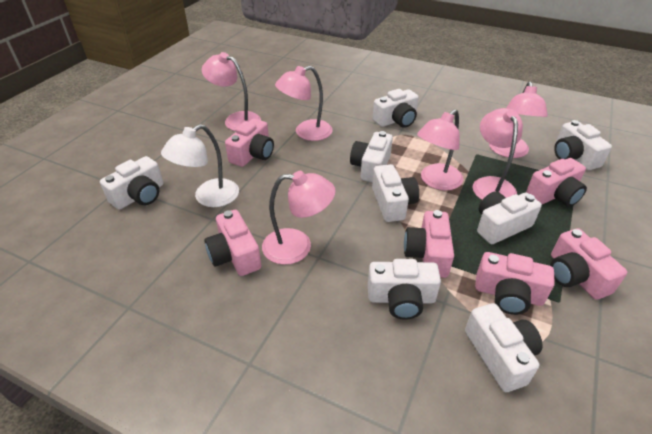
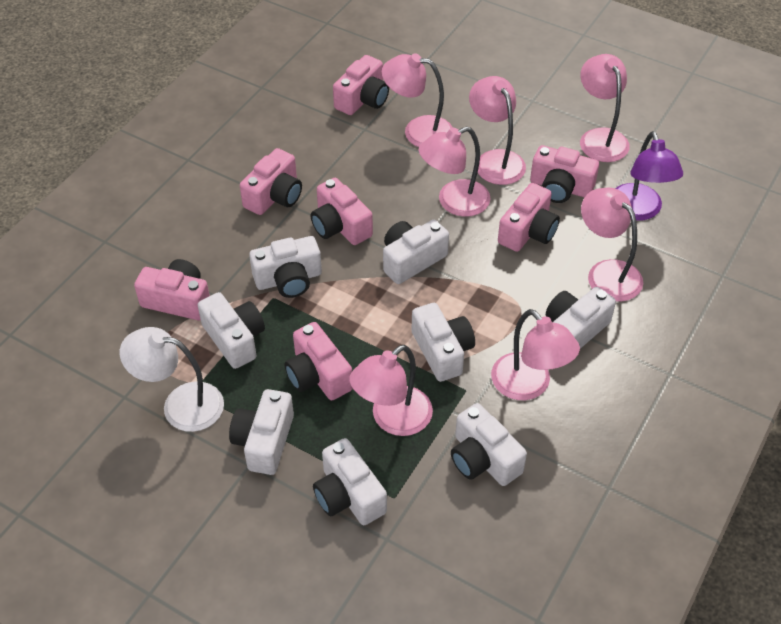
pink camera: 6 -> 7
pink lamp: 6 -> 7
purple lamp: 0 -> 1

